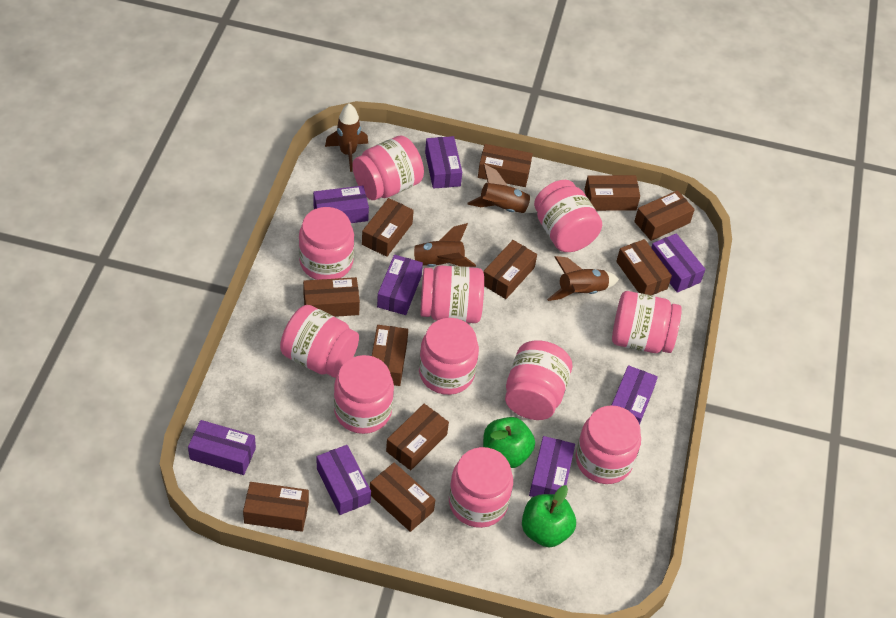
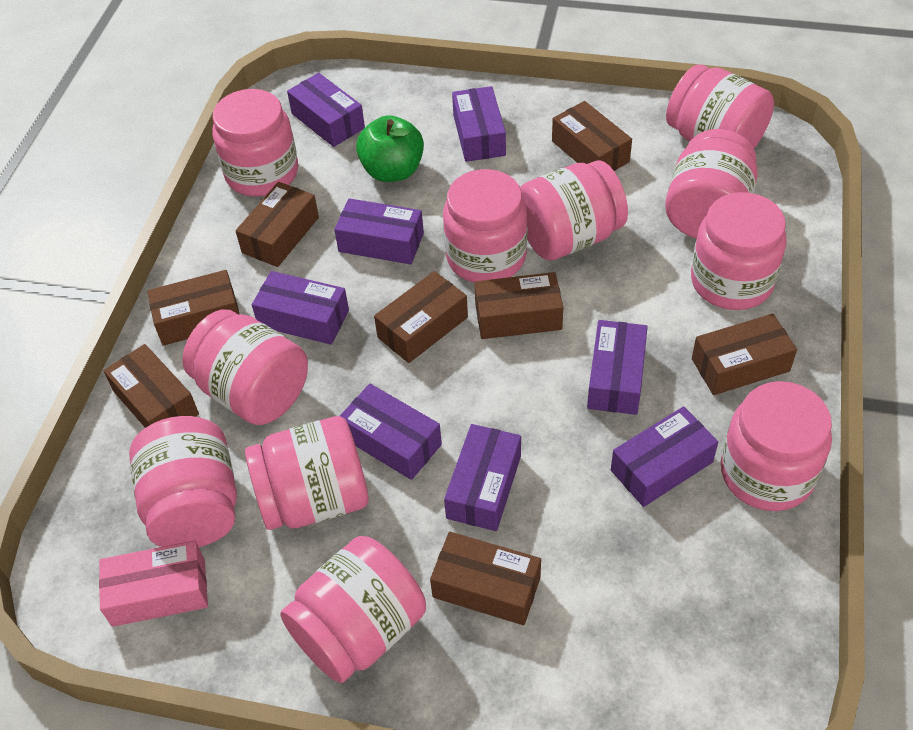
brown box: 11 -> 8
brown rocket: 4 -> 0
green apple: 2 -> 1
pink box: 0 -> 1

